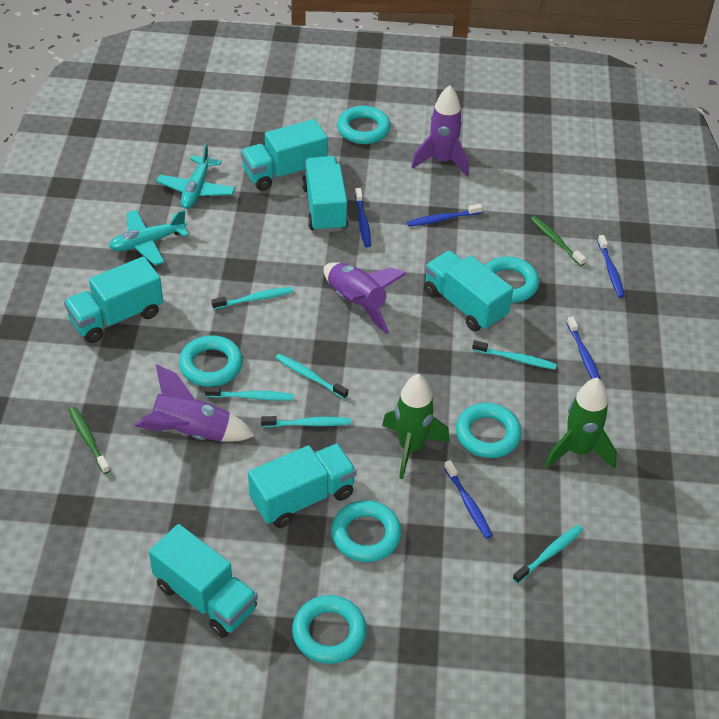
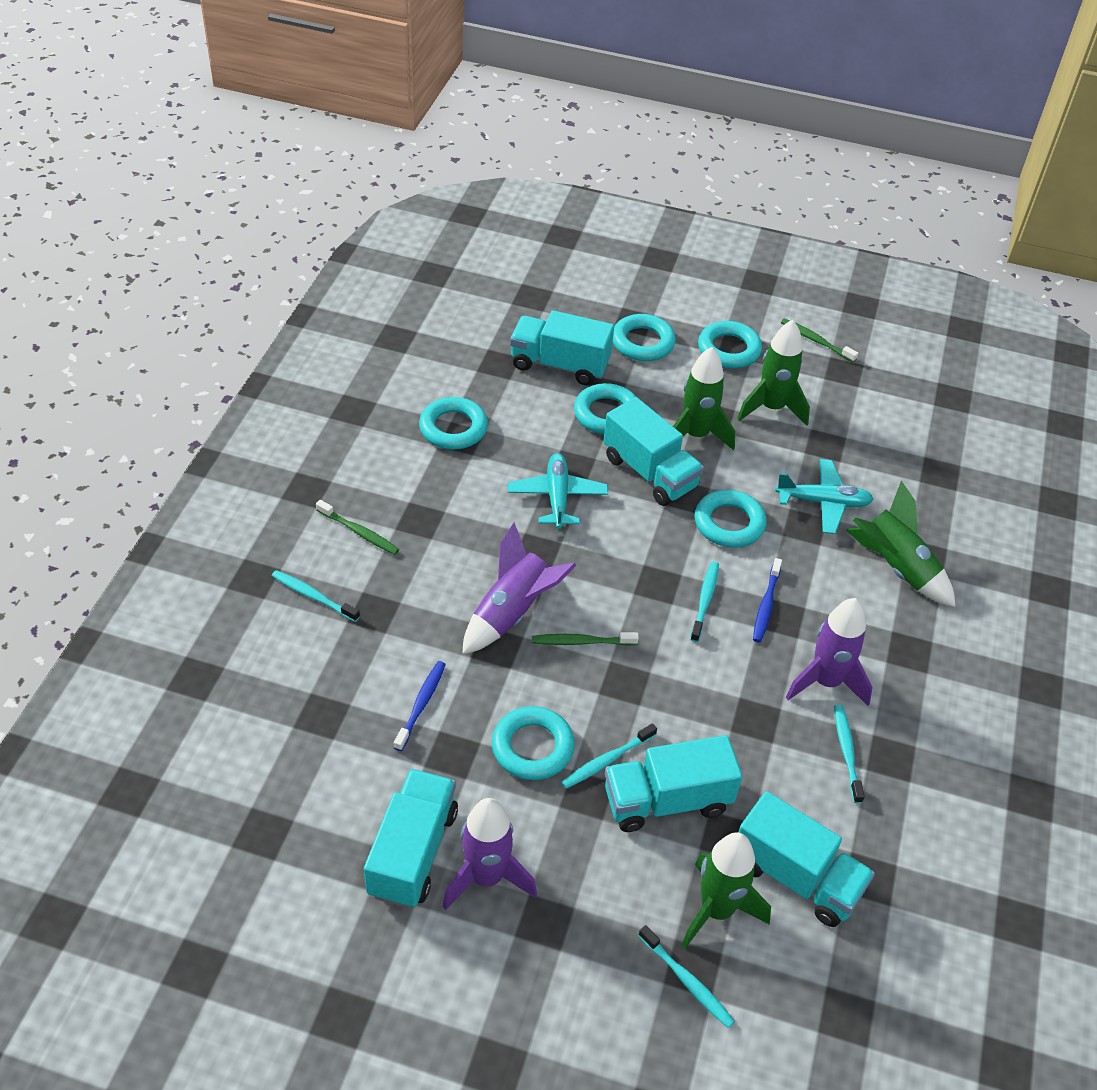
blue toothbrush: 5 -> 2
green rocket: 2 -> 4
green toothbrush: 2 -> 3
turquoise toothbrush: 6 -> 5
turquoise truck: 6 -> 5

